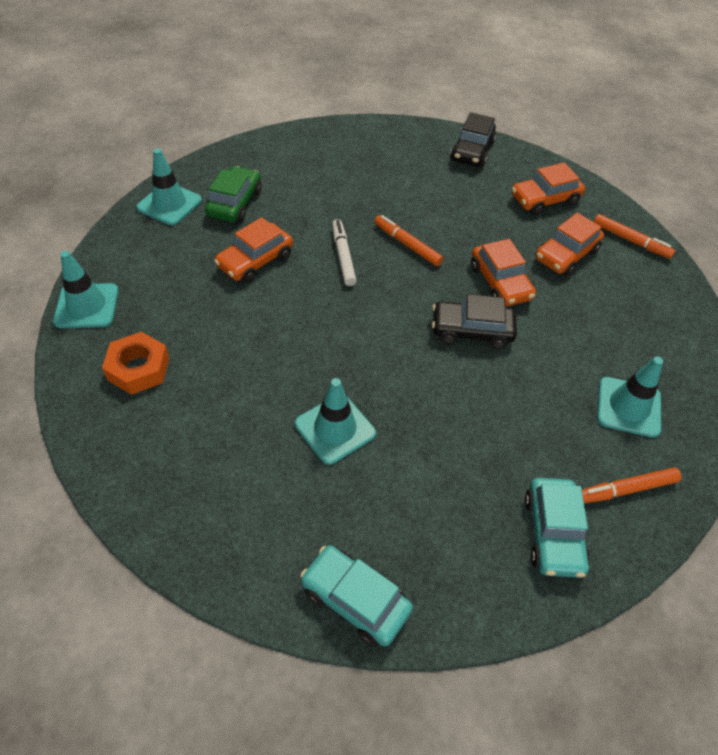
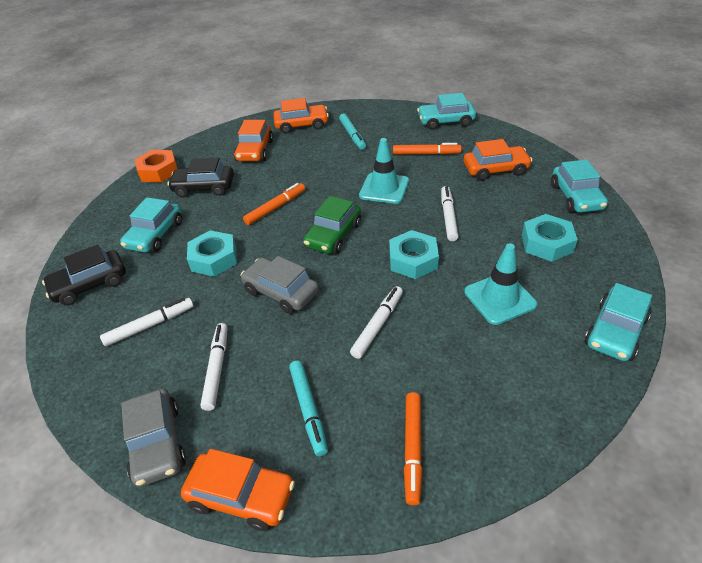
grey car: 0 -> 2
turquoise car: 2 -> 4
turquoise marker: 0 -> 2
turquoise nut: 0 -> 3
turquoise traffic cone: 4 -> 2
white marker: 1 -> 4

